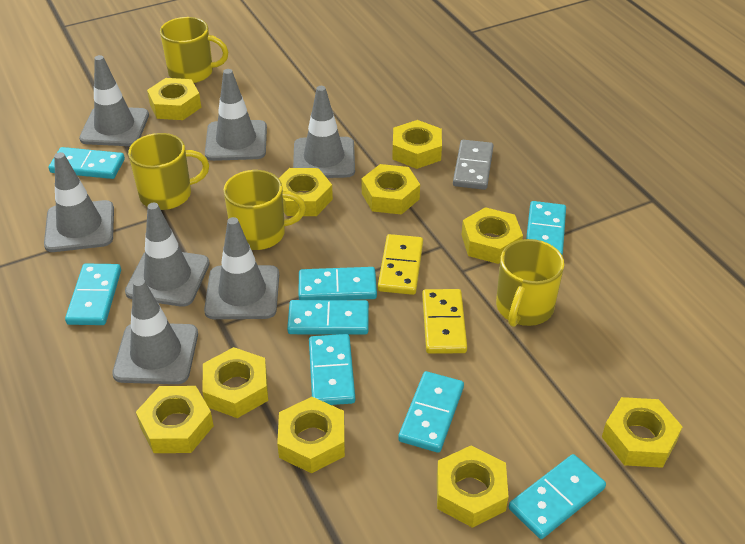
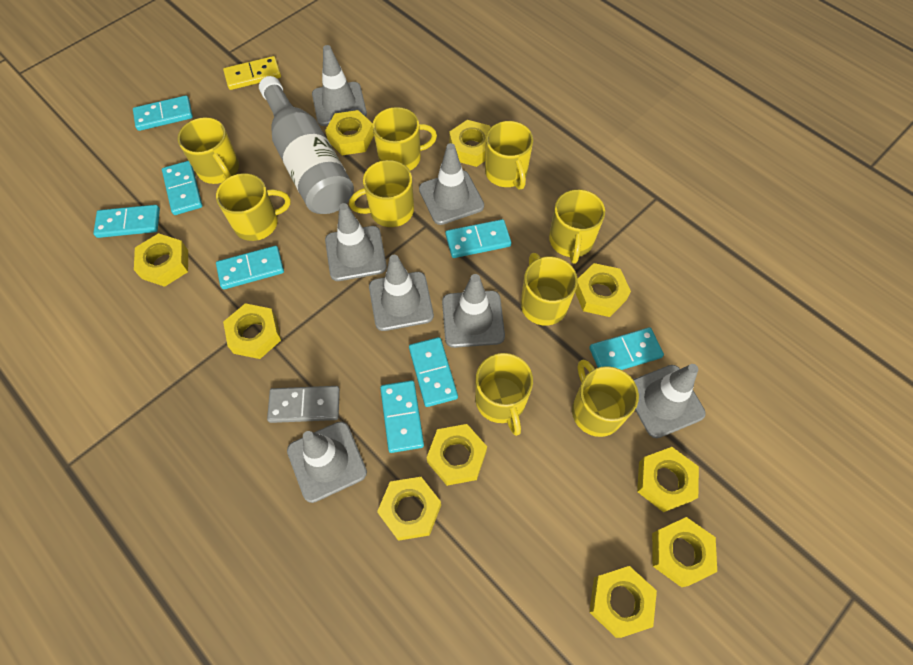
grey bottle: 0 -> 1
yellow domino: 2 -> 1
yellow mug: 4 -> 9

